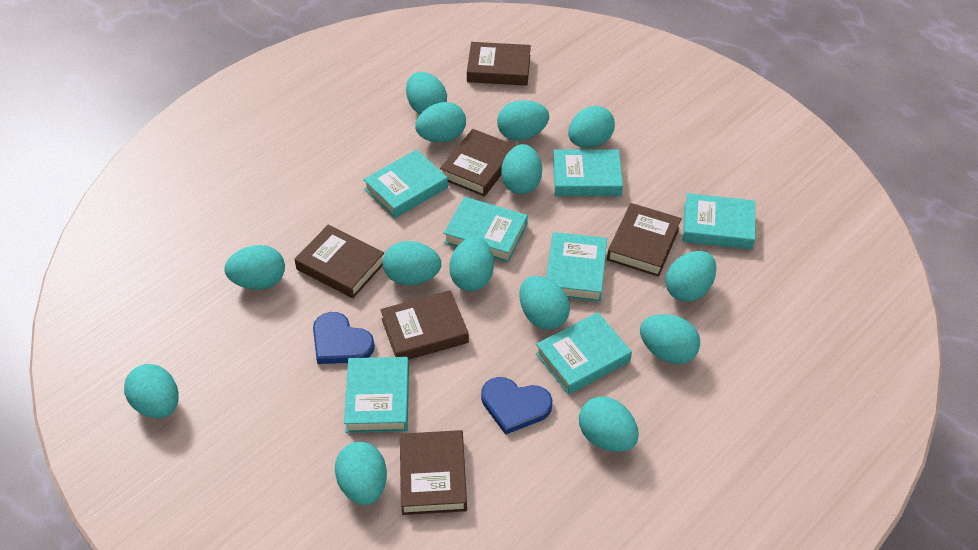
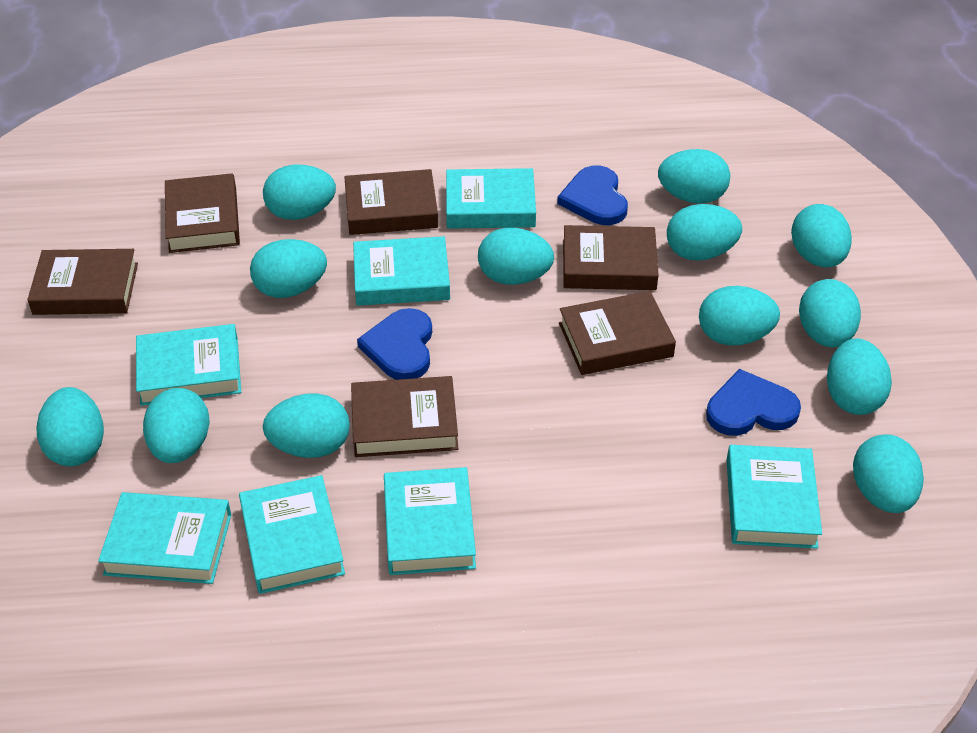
blue heart: 2 -> 3
turquoise egg: 14 -> 13

